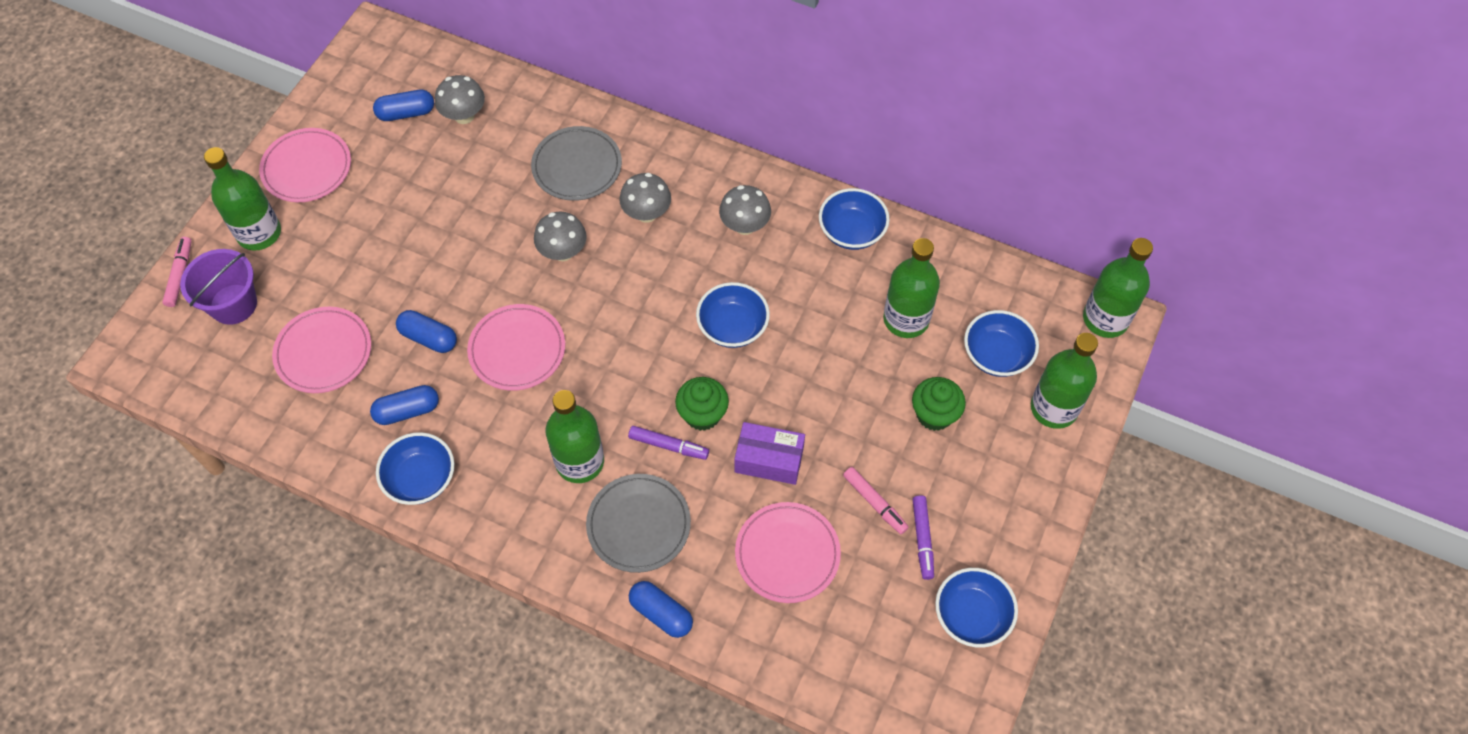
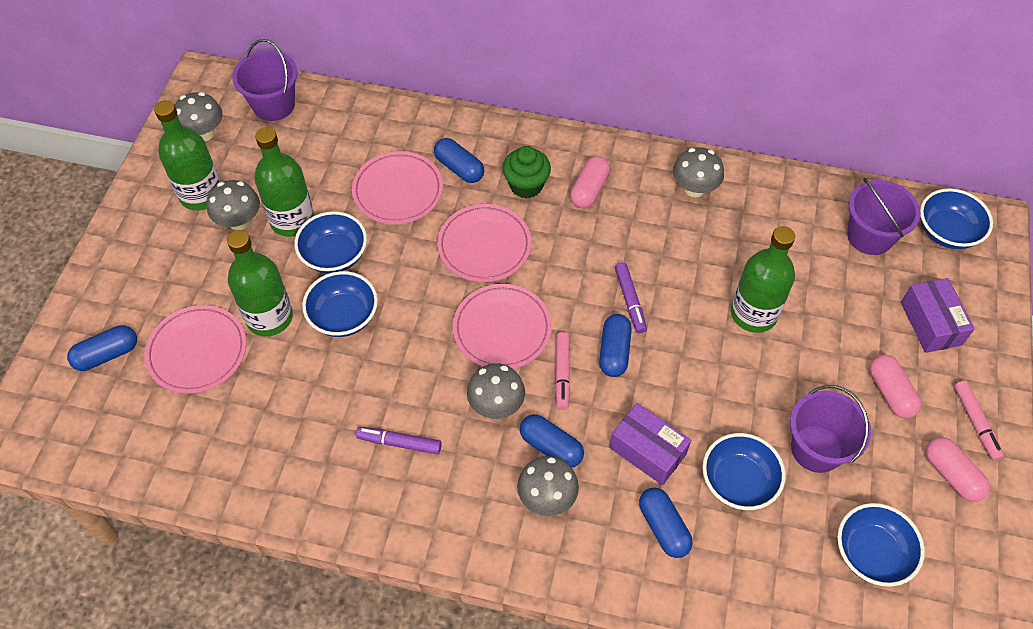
blue capsule: 4 -> 5
green bottle: 5 -> 4
green cupcake: 2 -> 1
grey mushroom: 4 -> 5
grey plate: 2 -> 0
pink capsule: 0 -> 3
purple box: 1 -> 2
purple bucket: 1 -> 3

